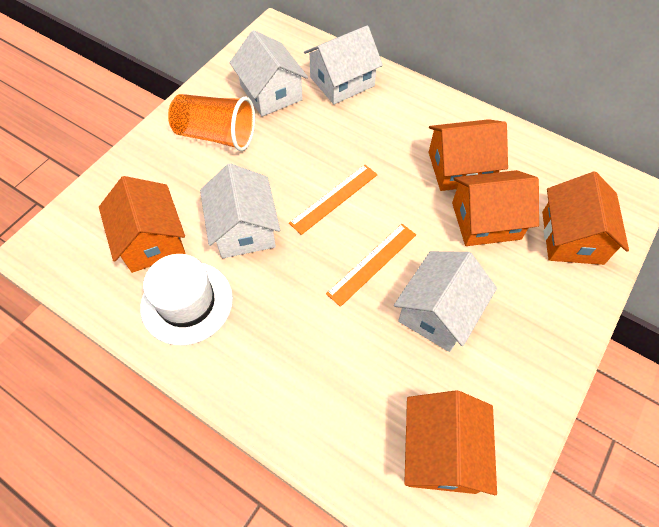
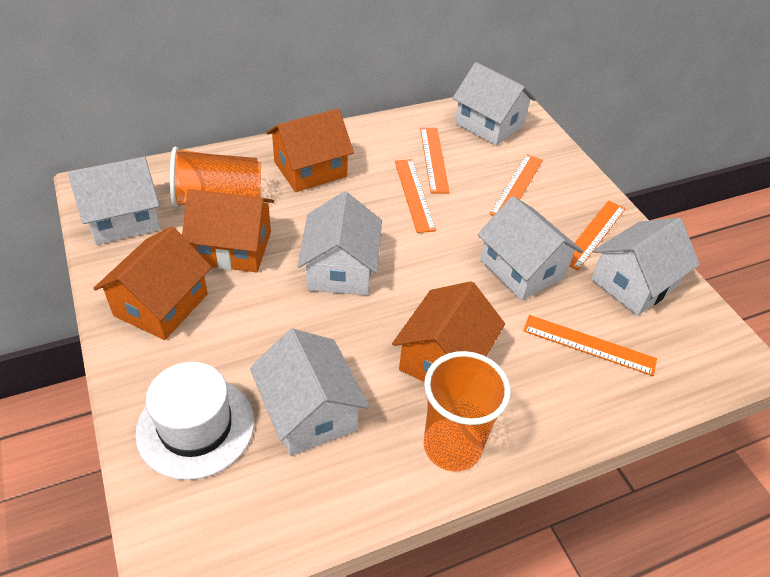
orange cup: 1 -> 2
orange house: 5 -> 4
orange ruler: 2 -> 5
white house: 4 -> 6

